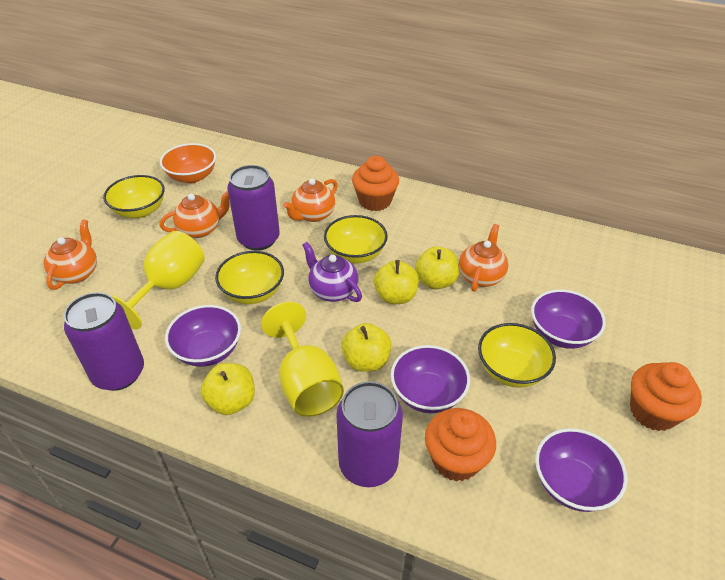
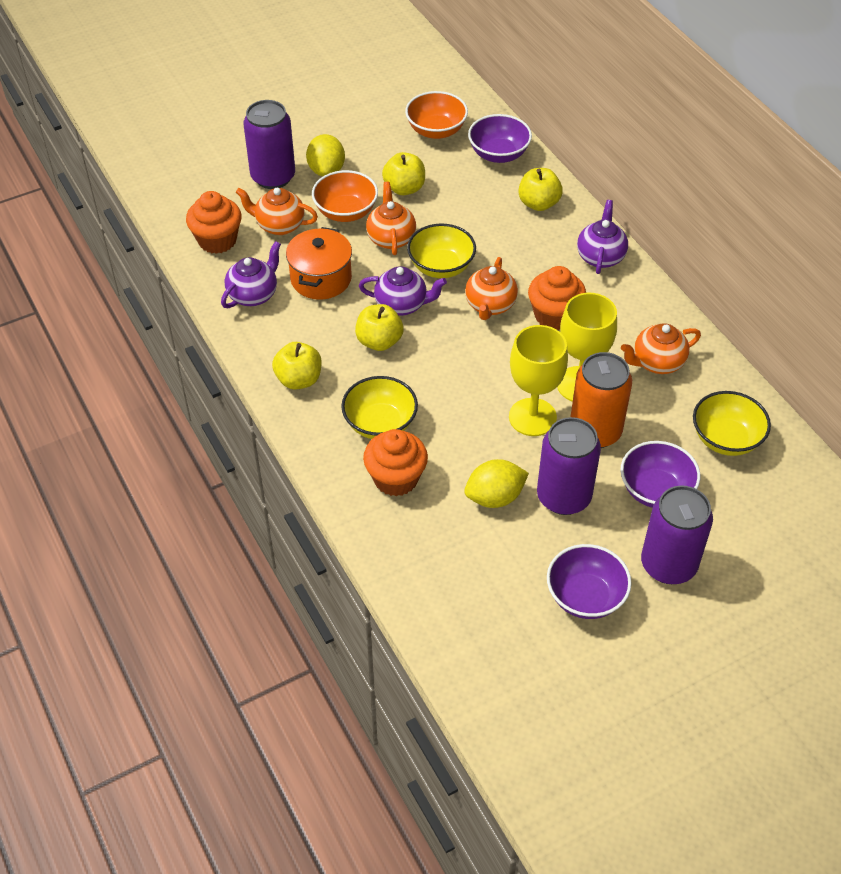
orange bowl: 1 -> 2
orange can: 0 -> 1
orange pot: 0 -> 1
purple bowl: 4 -> 3
purple teapot: 1 -> 3
yellow bowl: 4 -> 3
yellow lemon: 0 -> 2

